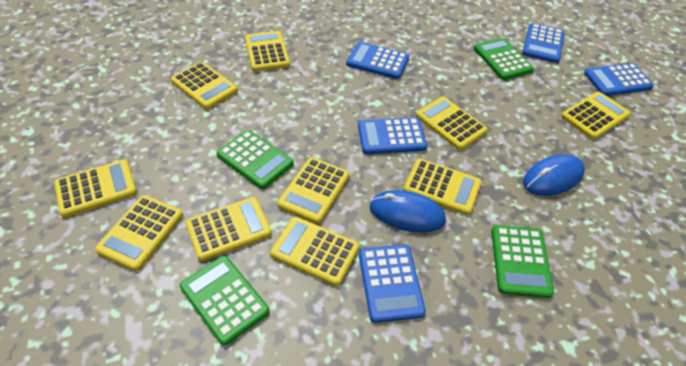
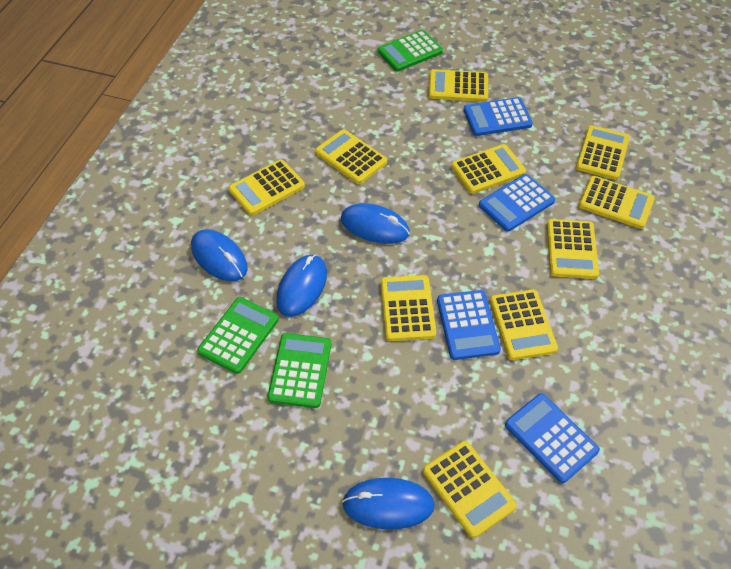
blue calculator: 5 -> 4
blue mouse: 2 -> 4
green calculator: 4 -> 3

